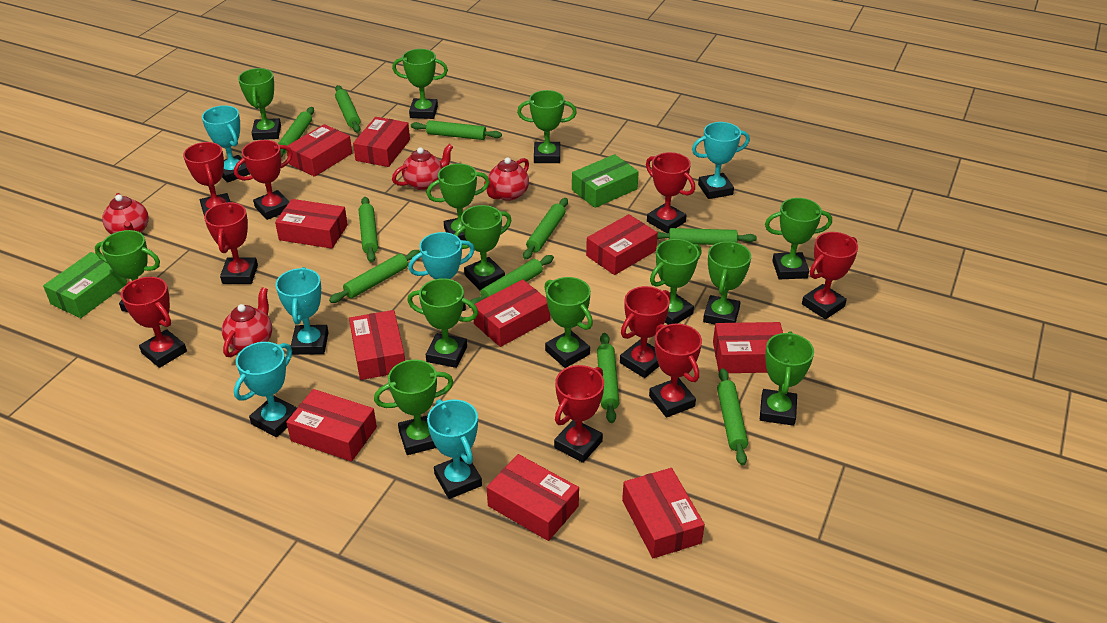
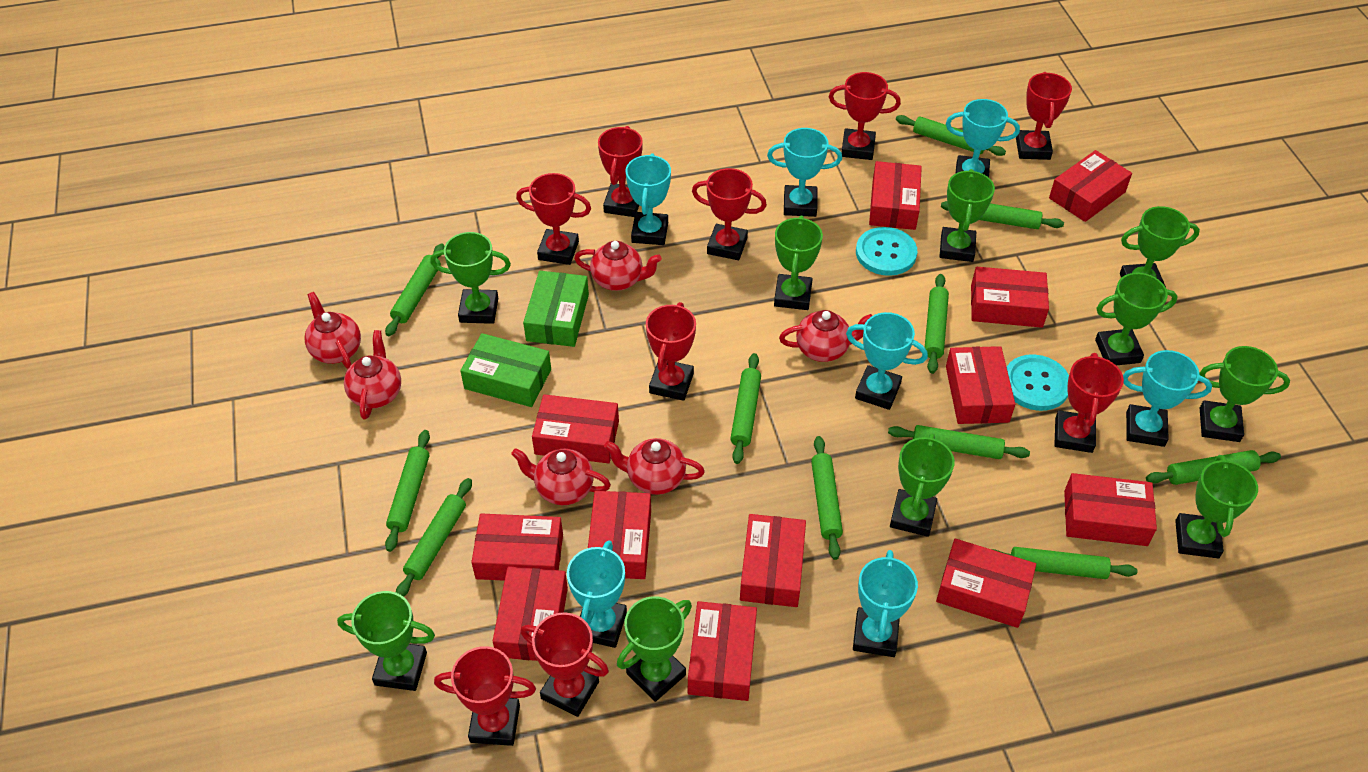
green rolling pin: 10 -> 11
green trophy: 13 -> 10
red box: 10 -> 12
red teapot: 4 -> 6
turquoise button: 0 -> 2
turquoise trophy: 6 -> 7

